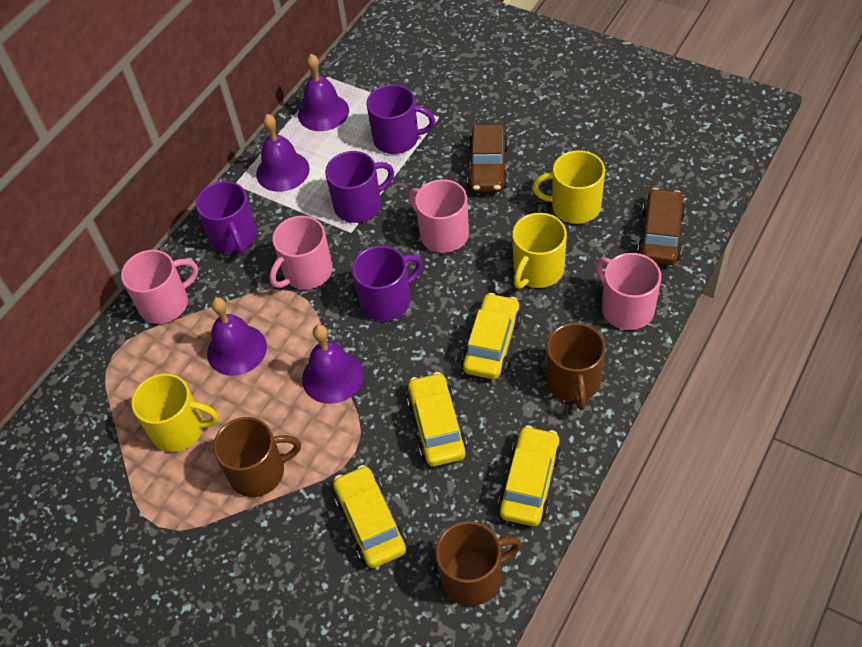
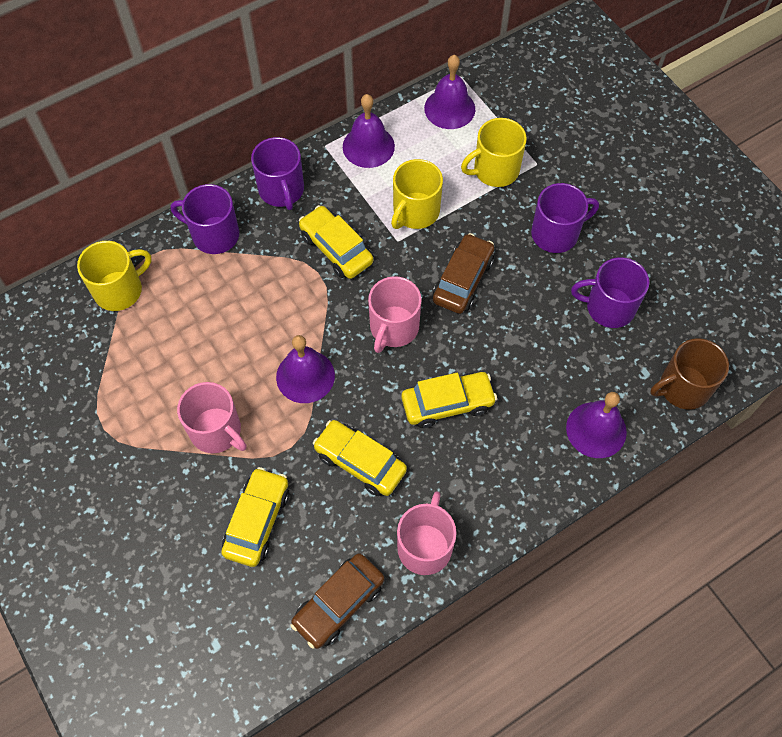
brown mug: 3 -> 1
pink mug: 4 -> 3

